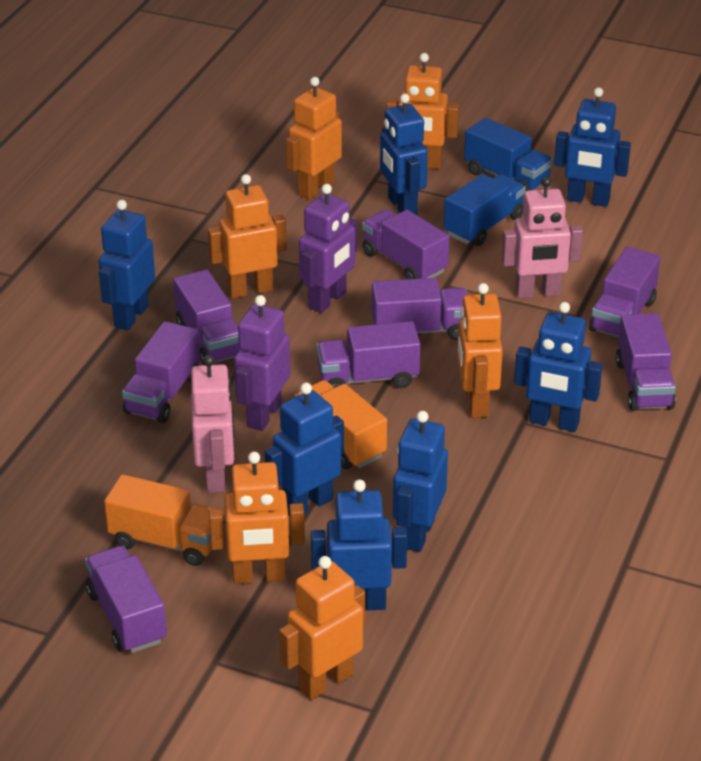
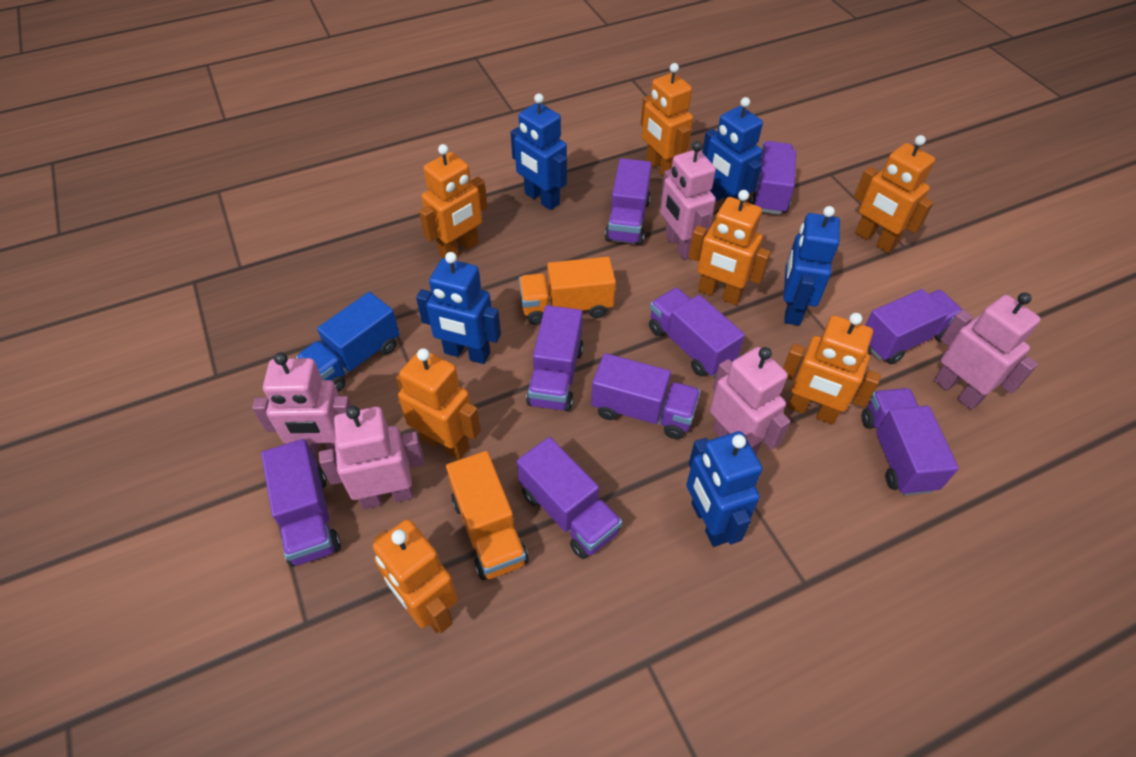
blue robot: 7 -> 5
blue truck: 2 -> 1
orange robot: 6 -> 7
pink robot: 2 -> 5
purple robot: 2 -> 0
purple truck: 8 -> 9

